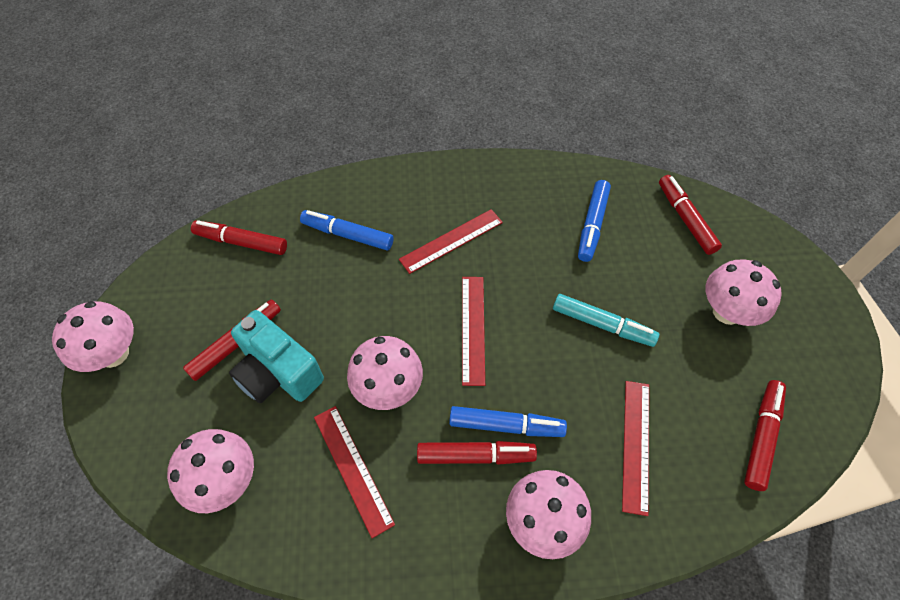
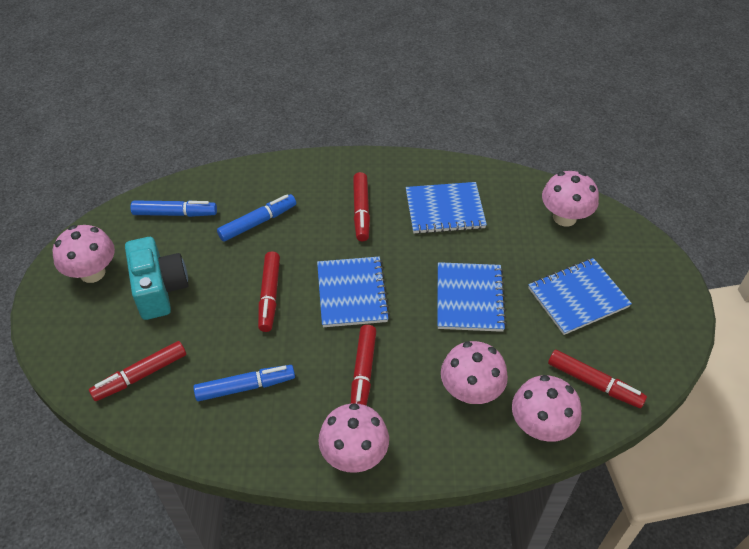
blue notebook: 0 -> 4
red ruler: 4 -> 0
turquoise marker: 1 -> 0

